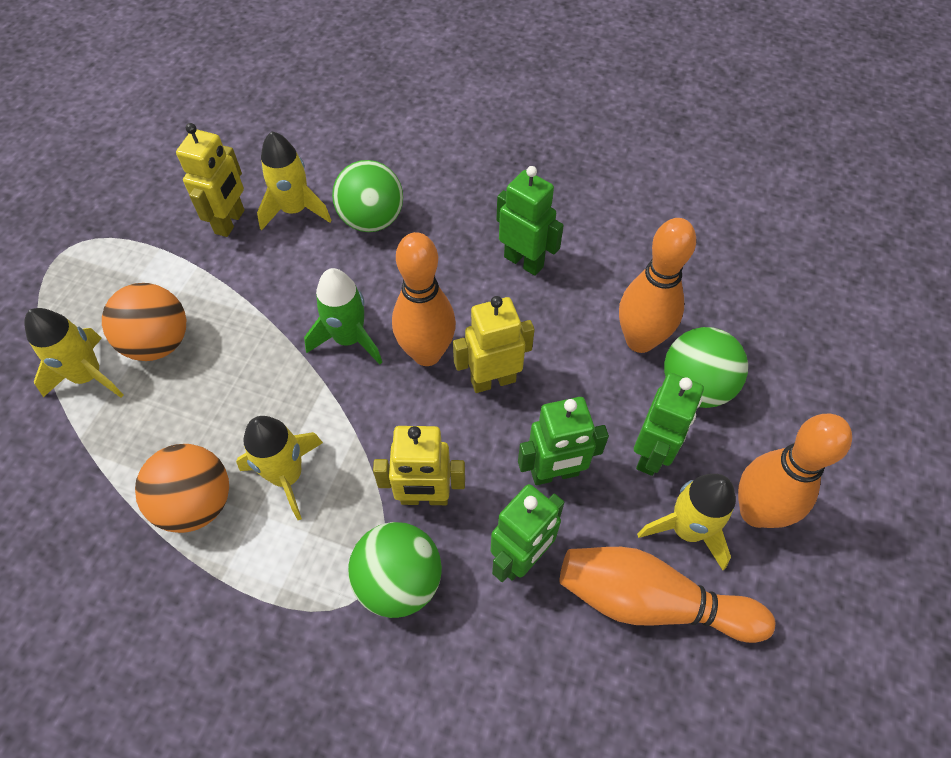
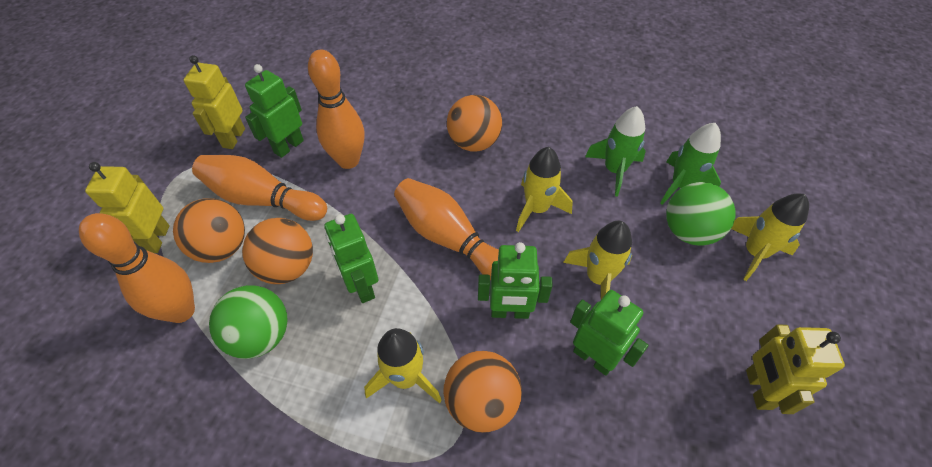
green ball: 3 -> 2
green rocket: 1 -> 2
orange ball: 2 -> 4

